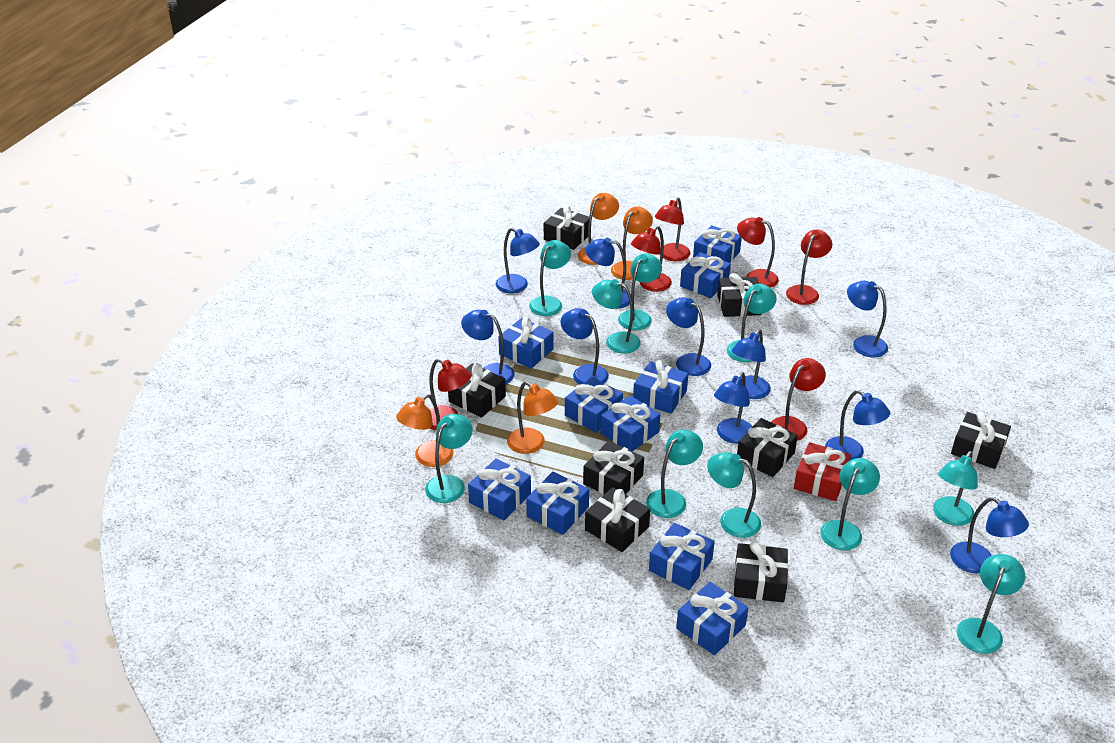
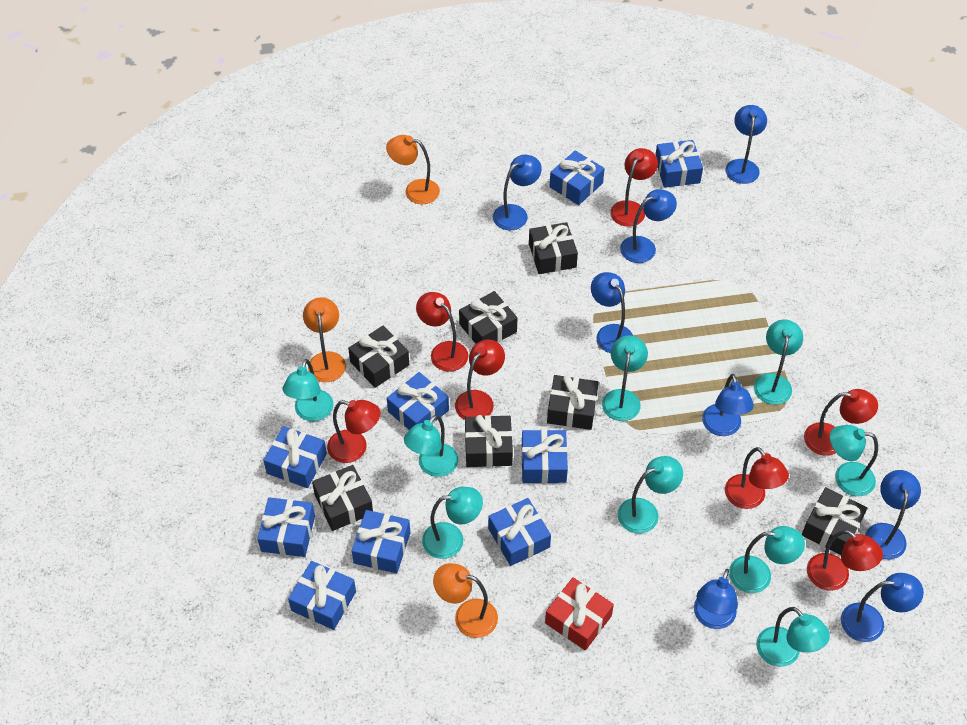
black gift: 8 -> 7
blue gift: 10 -> 9
blue lamp: 10 -> 8
orange lamp: 4 -> 3
red lamp: 6 -> 7
turquoise lamp: 10 -> 9

